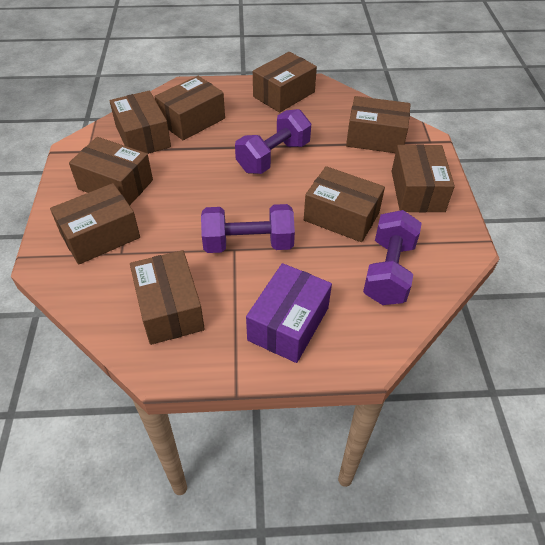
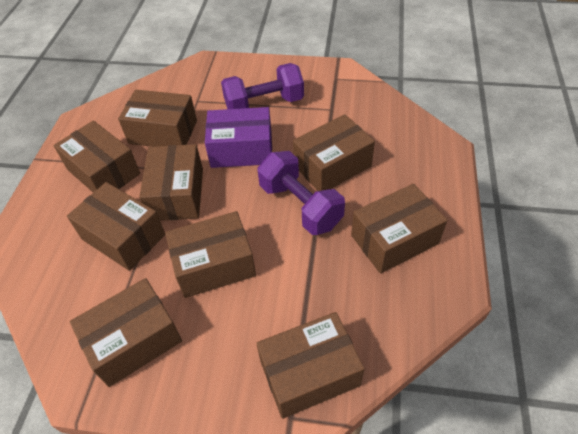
purple dumbbell: 3 -> 2

